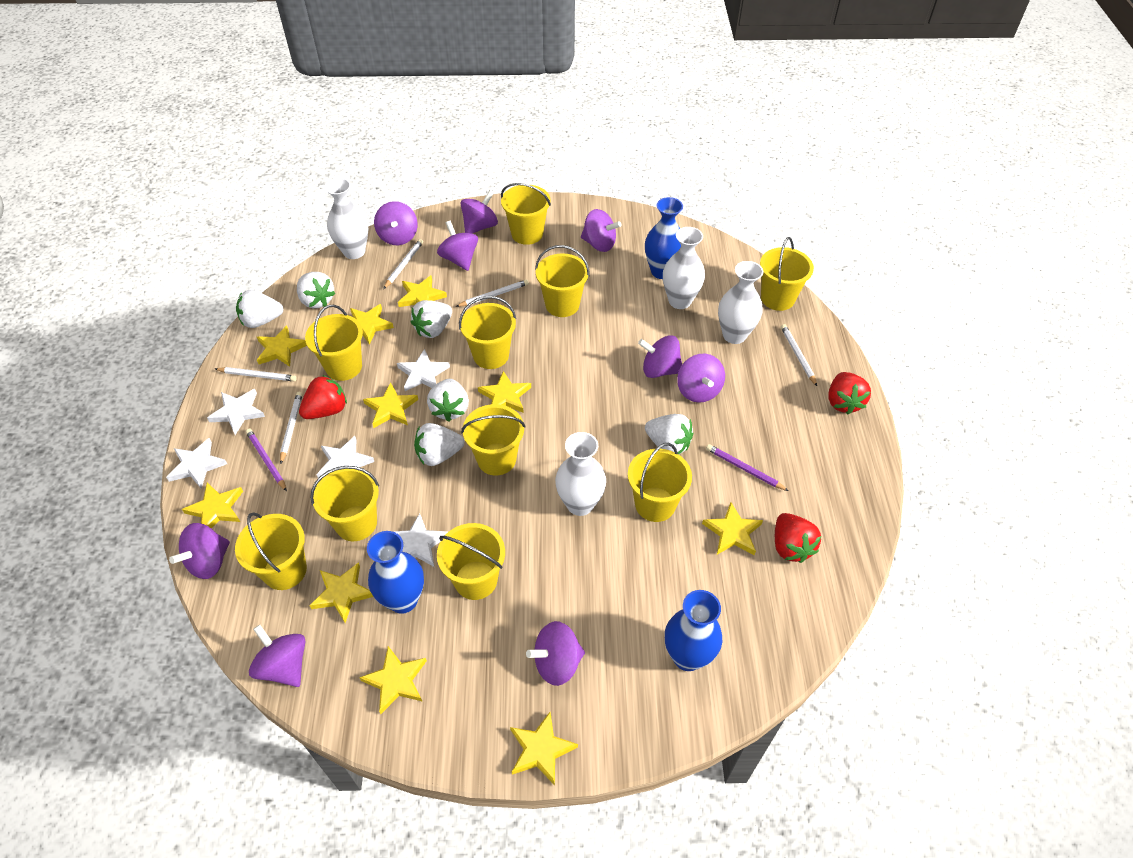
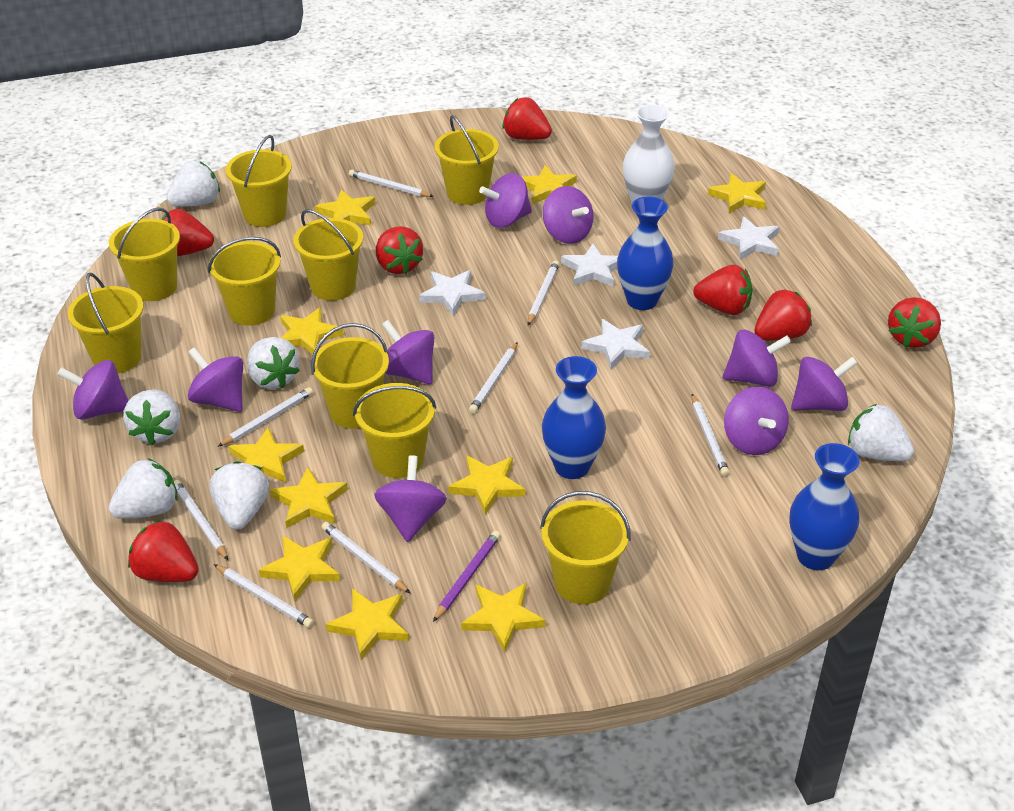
purple pencil: 2 -> 1
red strawberry: 3 -> 7
white pencil: 5 -> 8
white star: 5 -> 4
white vase: 4 -> 1
yellow bucket: 10 -> 9

